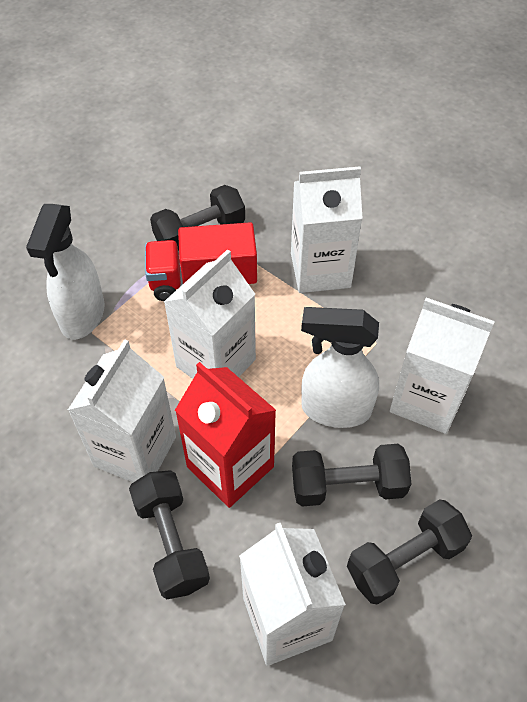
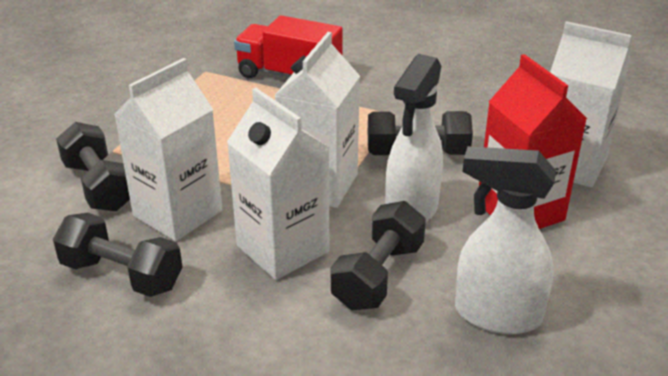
white carton: 5 -> 4

